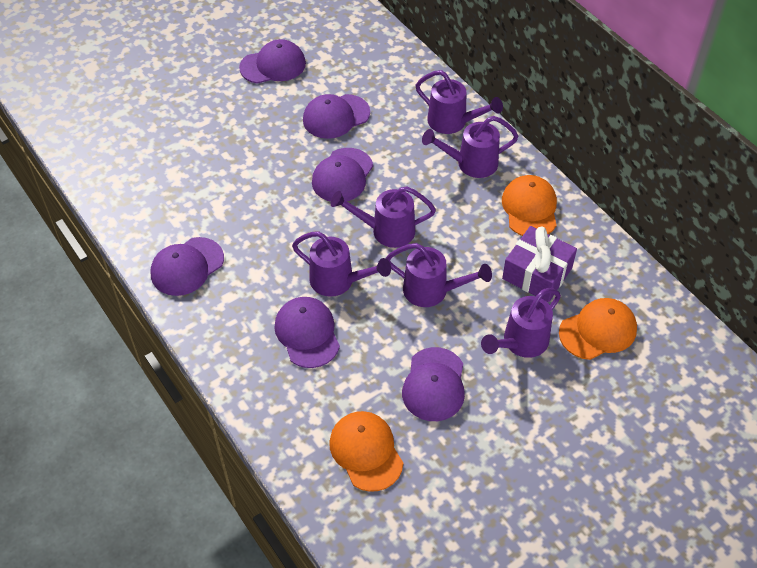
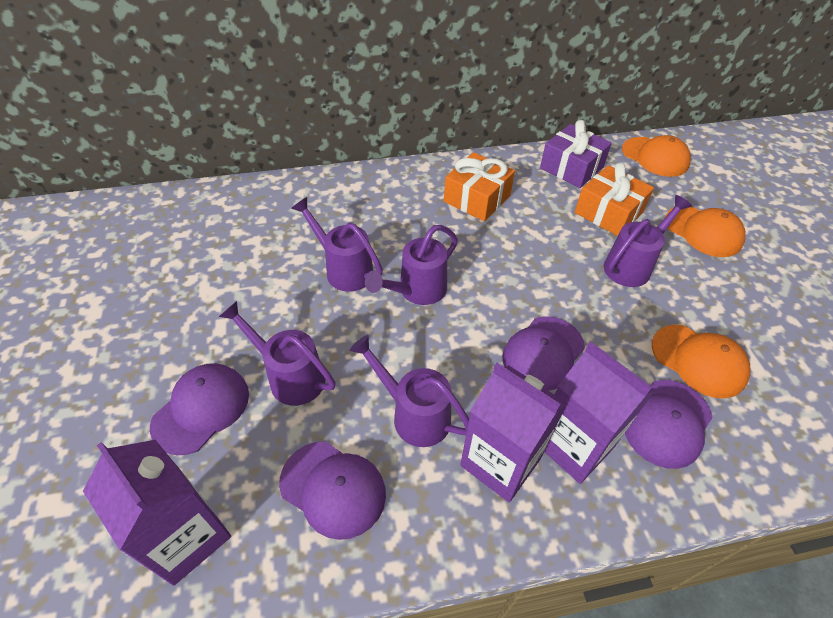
orange gift: 0 -> 2
purple cap: 6 -> 4
purple carton: 0 -> 3
purple watering can: 6 -> 5

